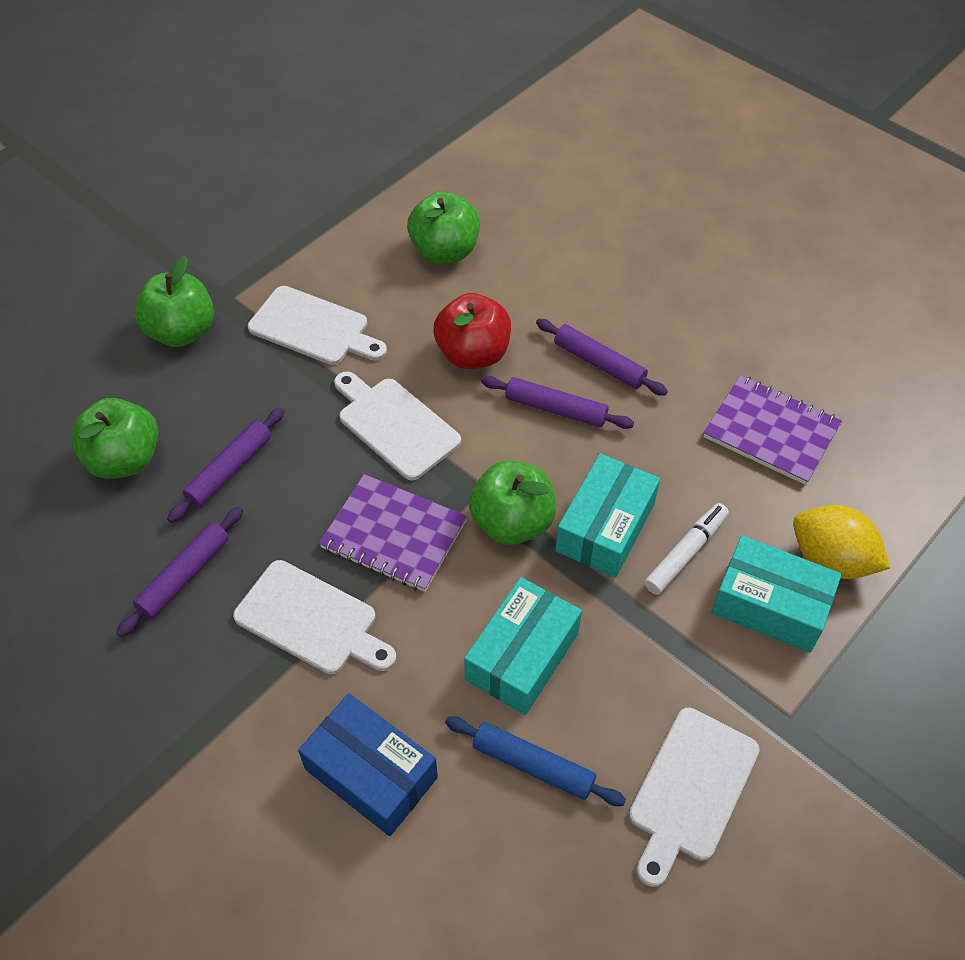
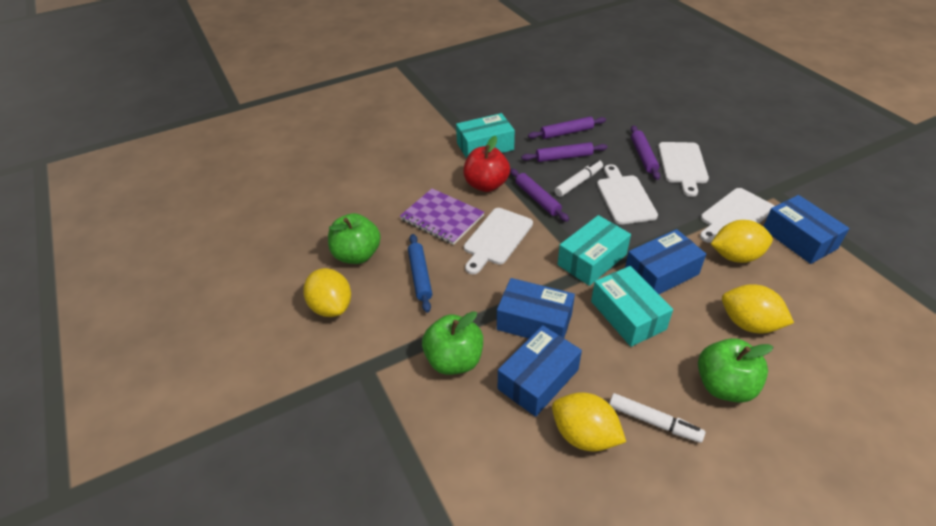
blue box: 1 -> 4
green apple: 4 -> 3
purple notebook: 2 -> 1
white marker: 1 -> 2
yellow lemon: 1 -> 4

